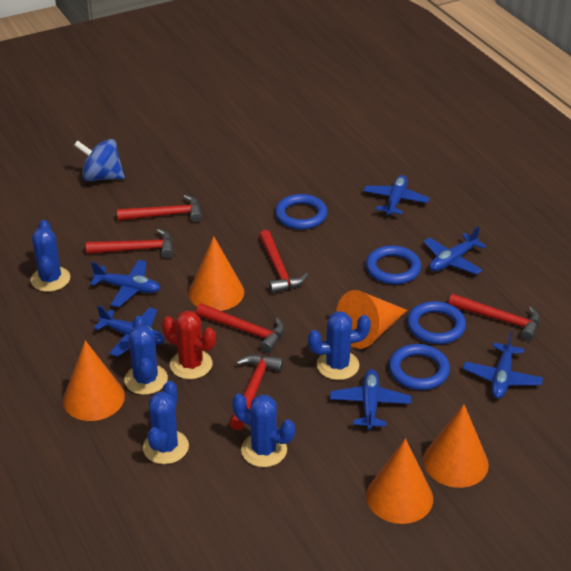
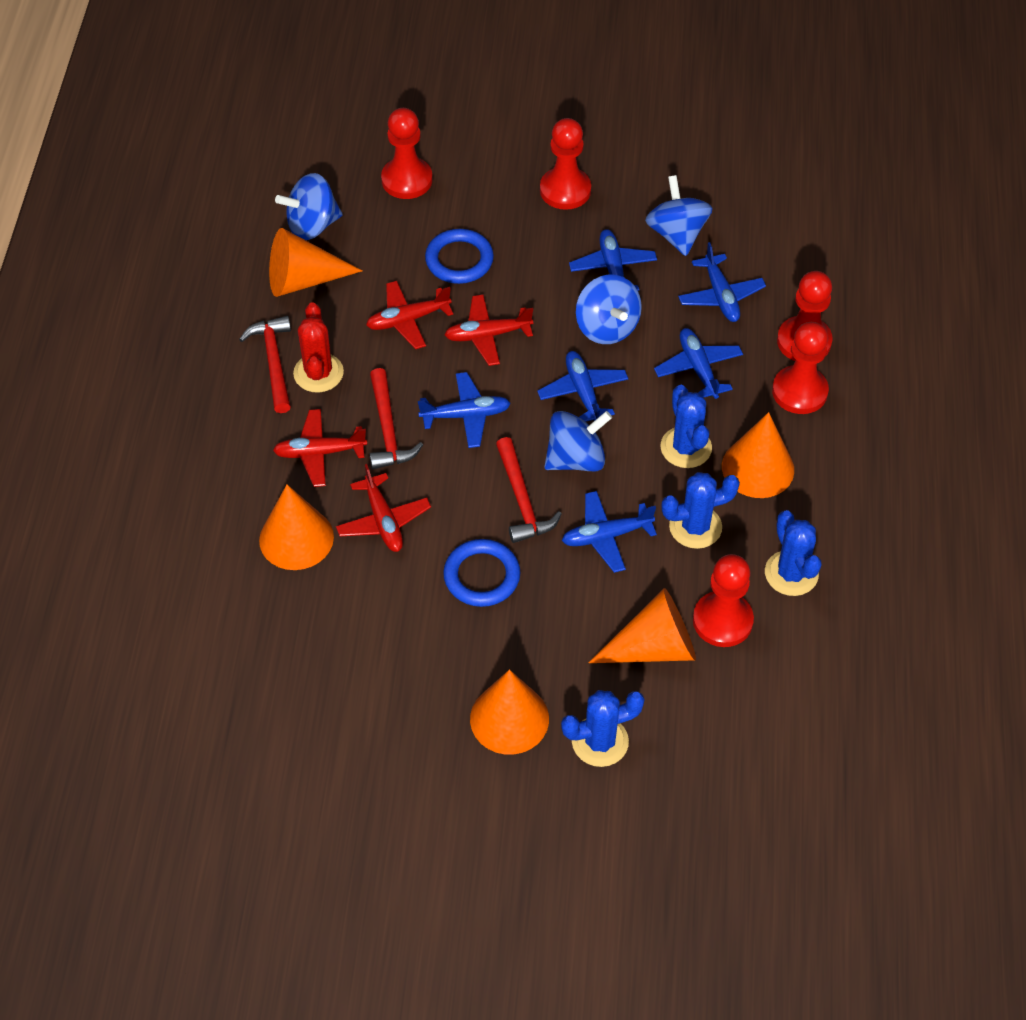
blue cactus: 5 -> 4
blue ring: 4 -> 2
blue spinning top: 1 -> 4
red hammer: 6 -> 3
red pawn: 0 -> 5
red plane: 0 -> 4

